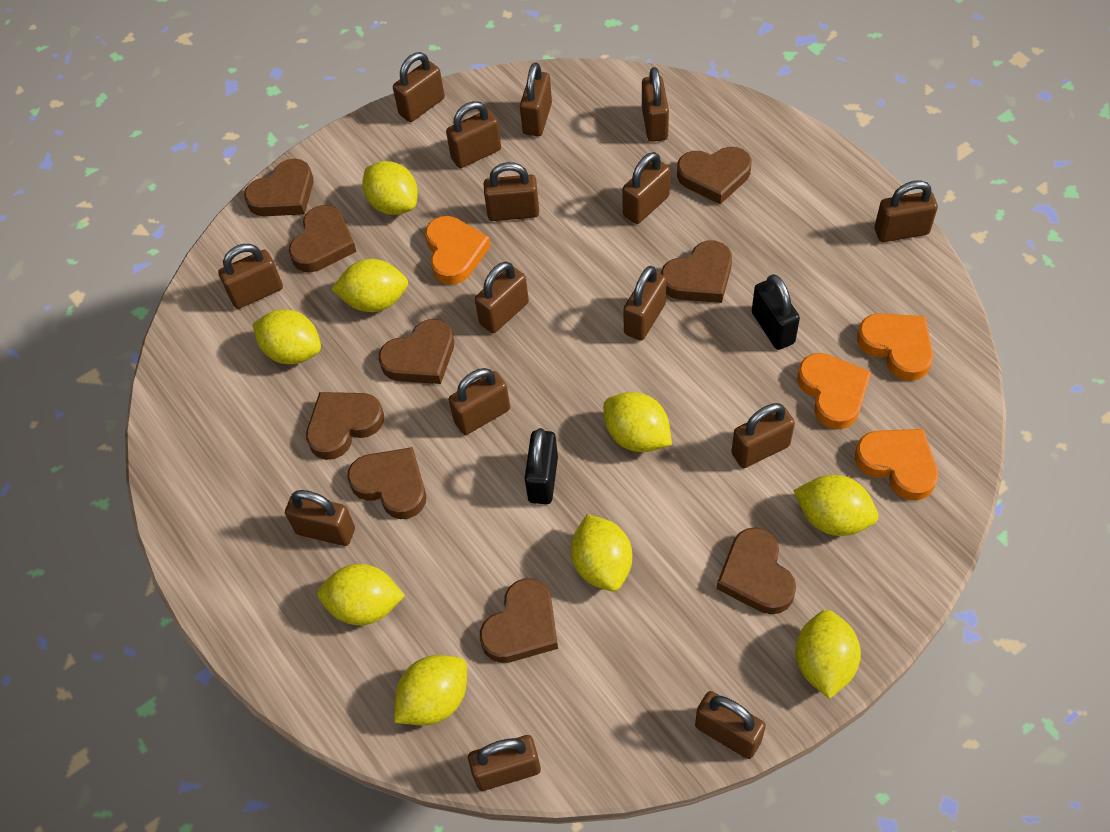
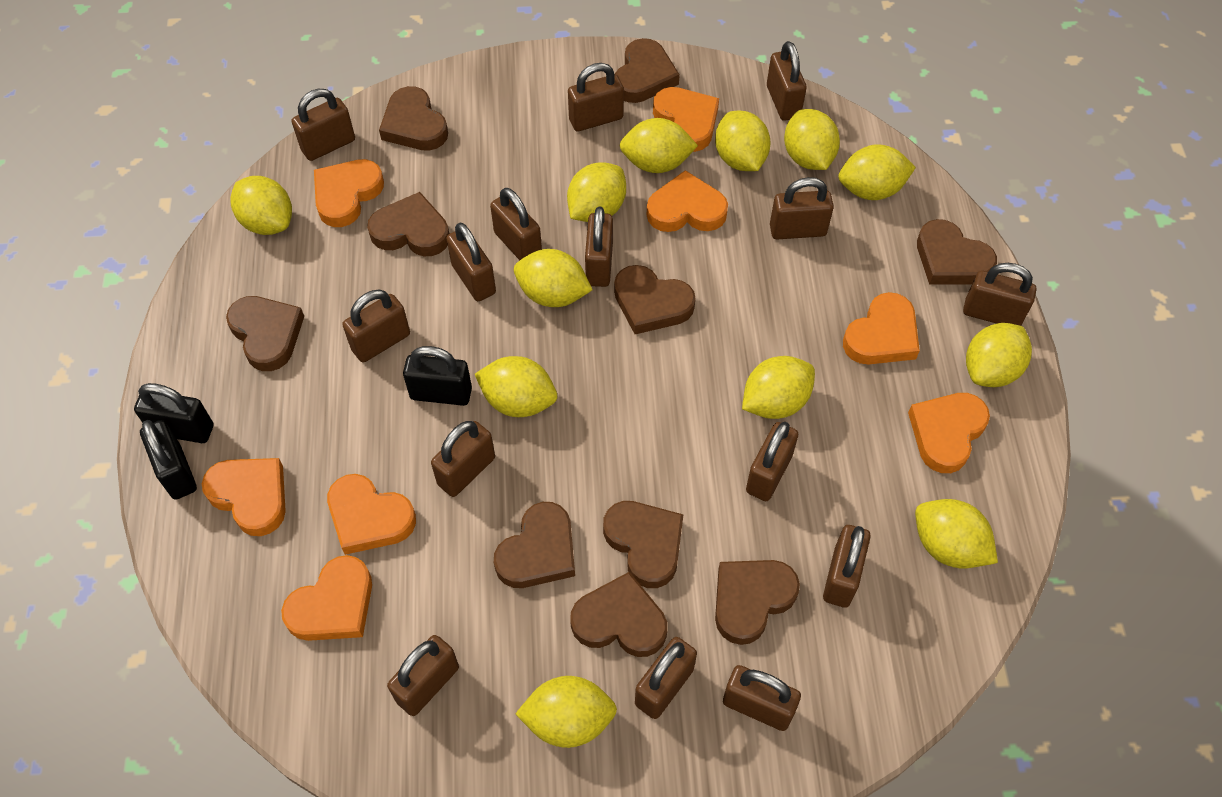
black padlock: 2 -> 3
brown heart: 9 -> 10
orange heart: 4 -> 8
yellow lemon: 9 -> 12

